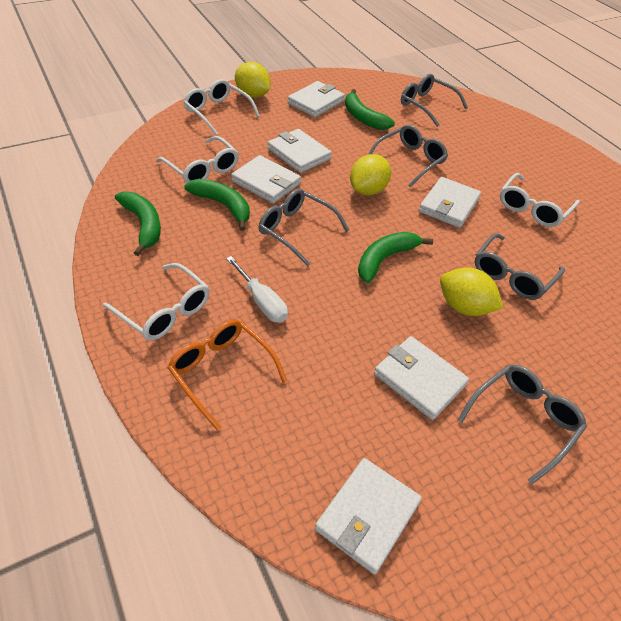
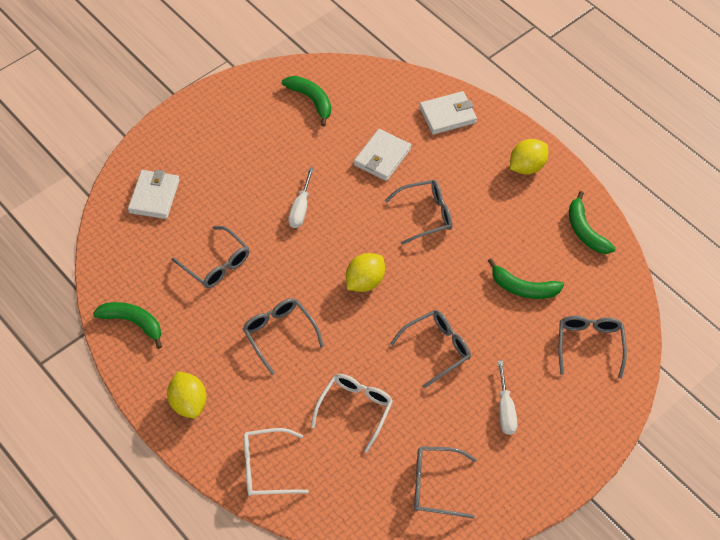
grey glasses: 5 -> 6
orange glasses: 1 -> 0
white glasses: 4 -> 2
white screwdriver: 1 -> 2
white wallet: 6 -> 3

